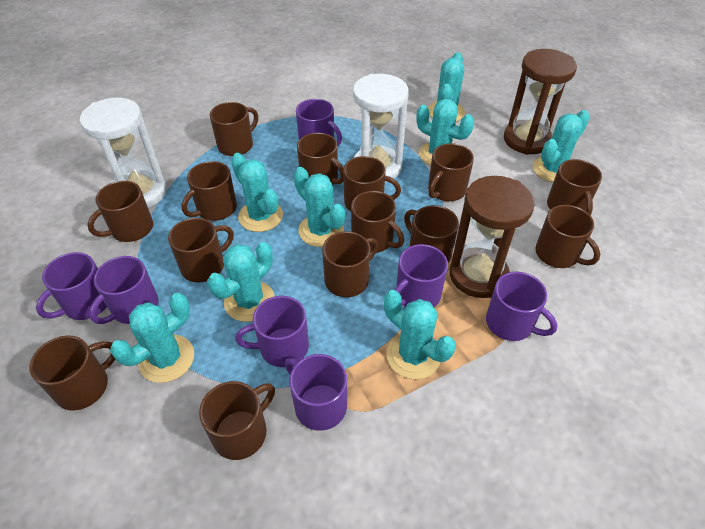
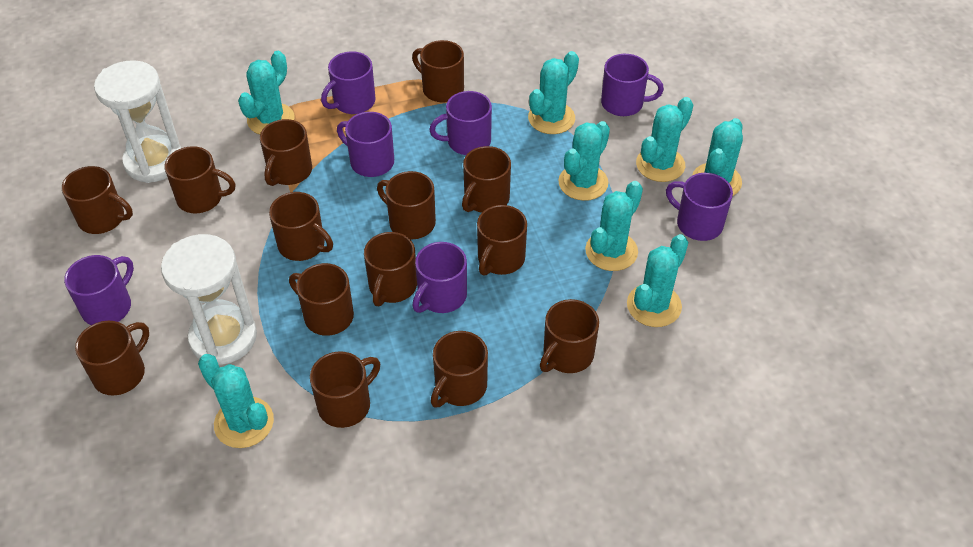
brown hourglass: 2 -> 0

